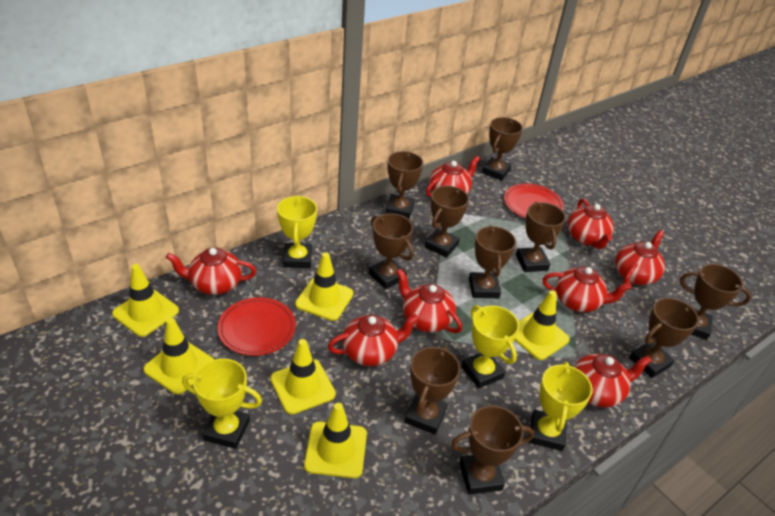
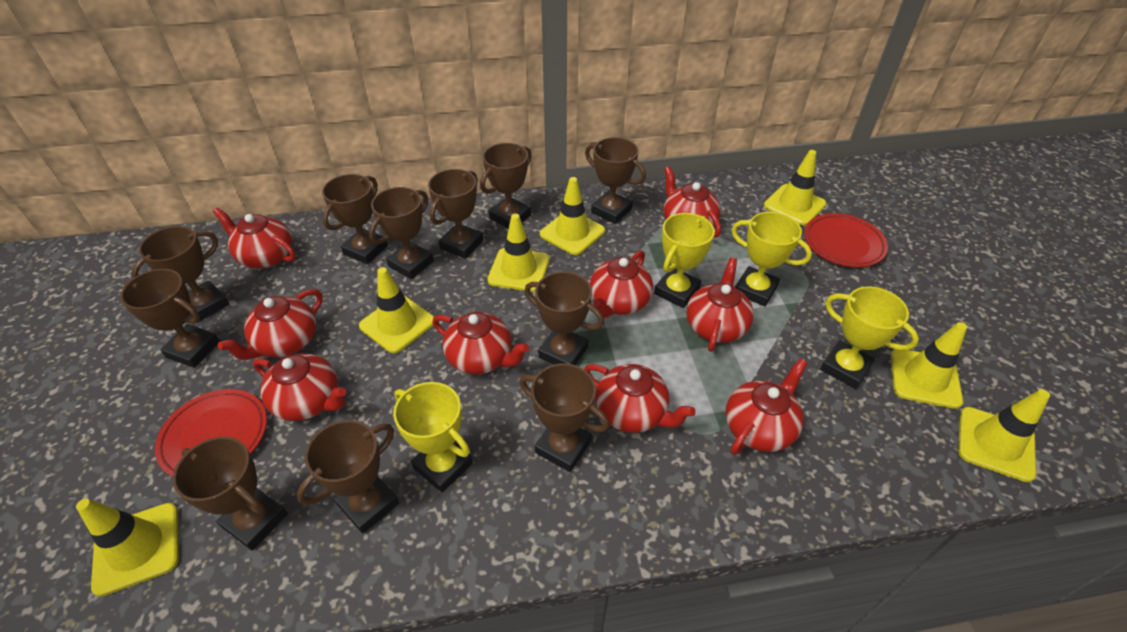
brown trophy: 10 -> 11
red teapot: 8 -> 9
yellow traffic cone: 6 -> 7

